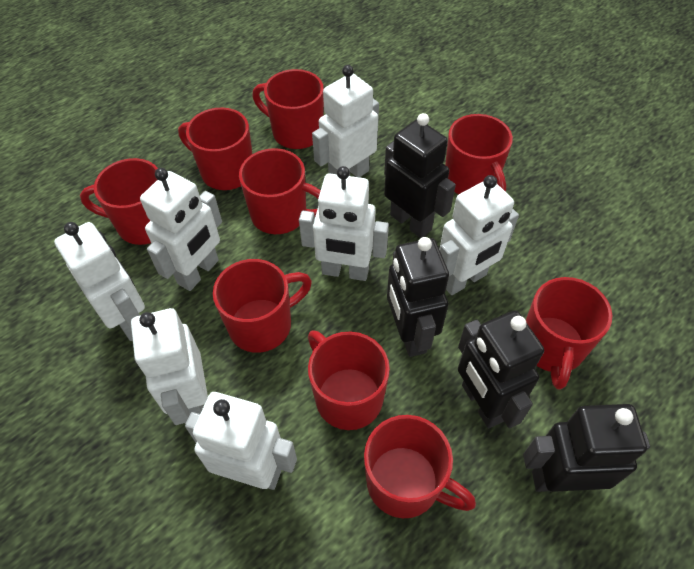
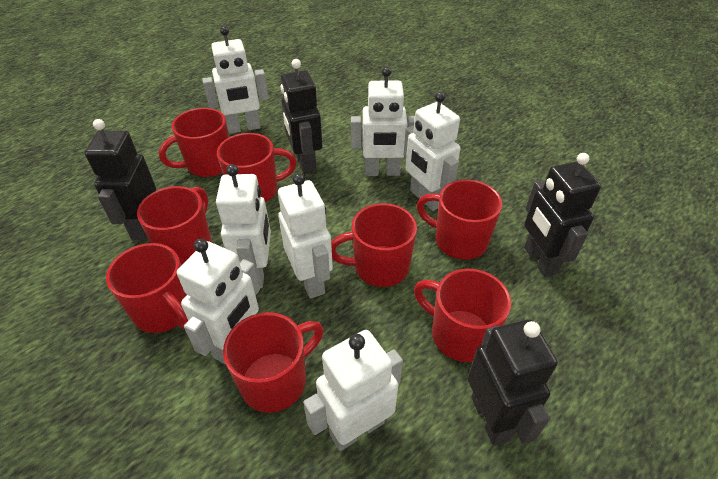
red mug: 9 -> 8

